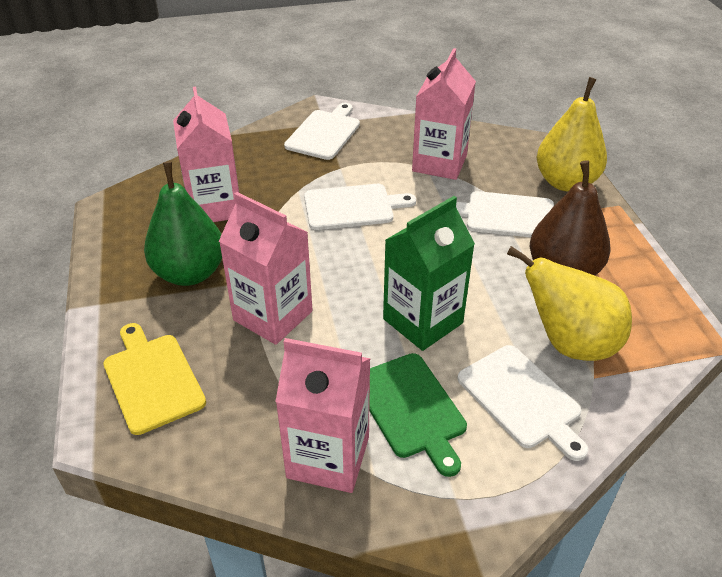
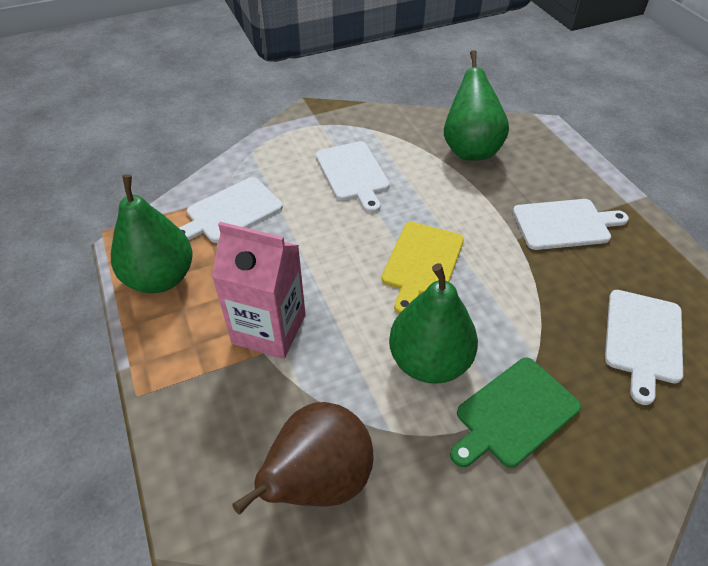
green carton: 1 -> 0
green pear: 1 -> 3
pink carton: 4 -> 1
yellow pear: 2 -> 0

